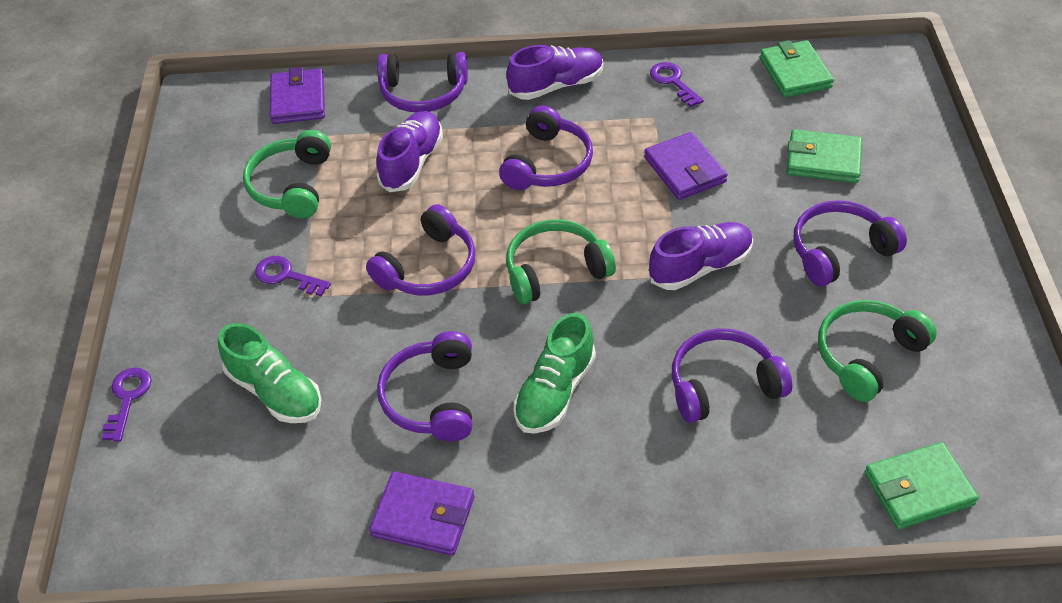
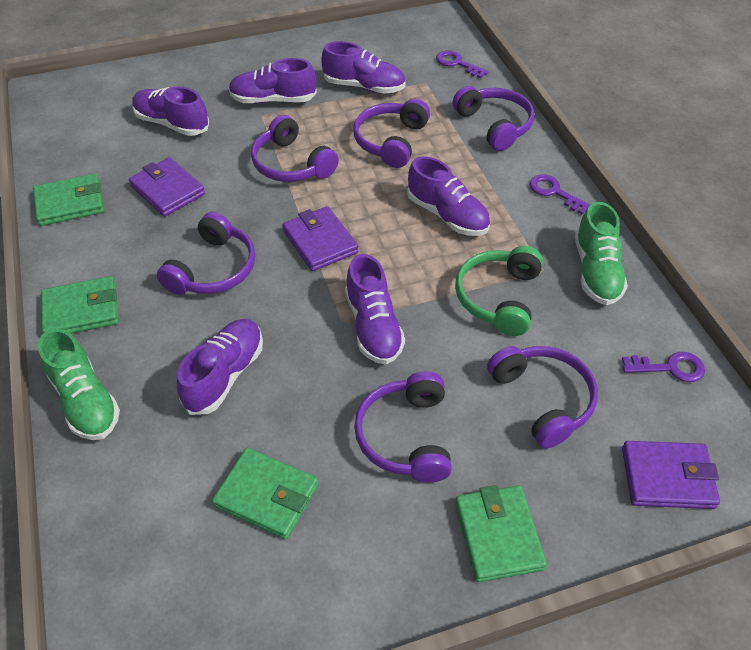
green headphones: 3 -> 1
green wallet: 3 -> 4
purple shoe: 3 -> 6

